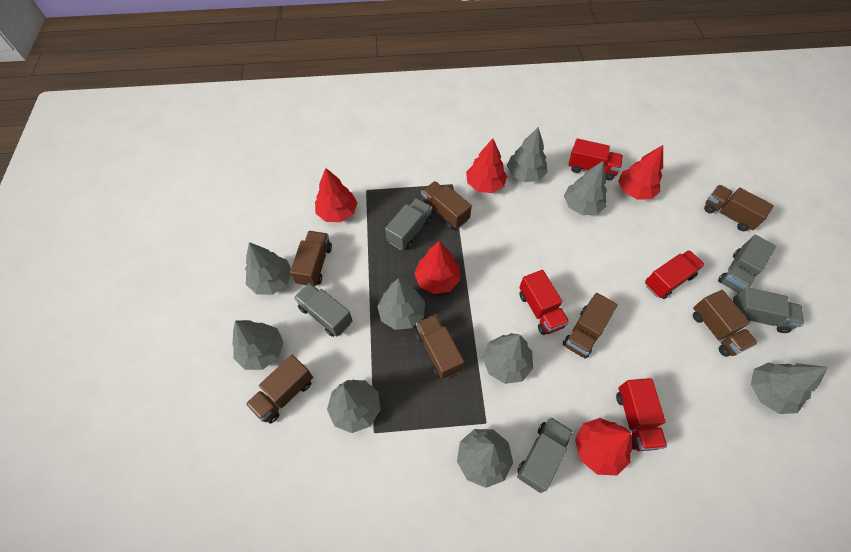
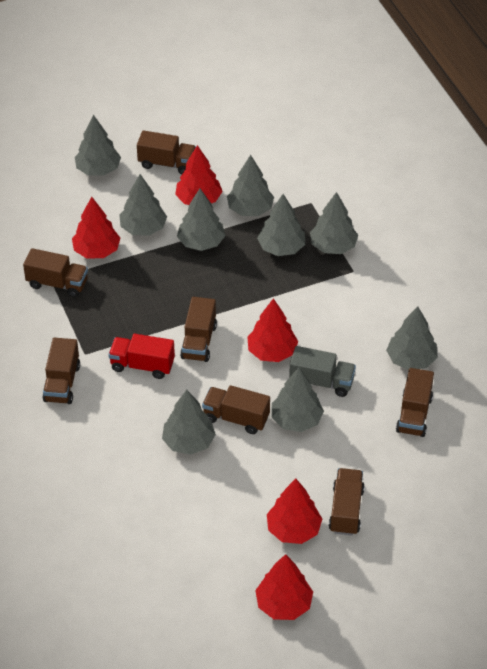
grey truck: 5 -> 1
red truck: 4 -> 1

